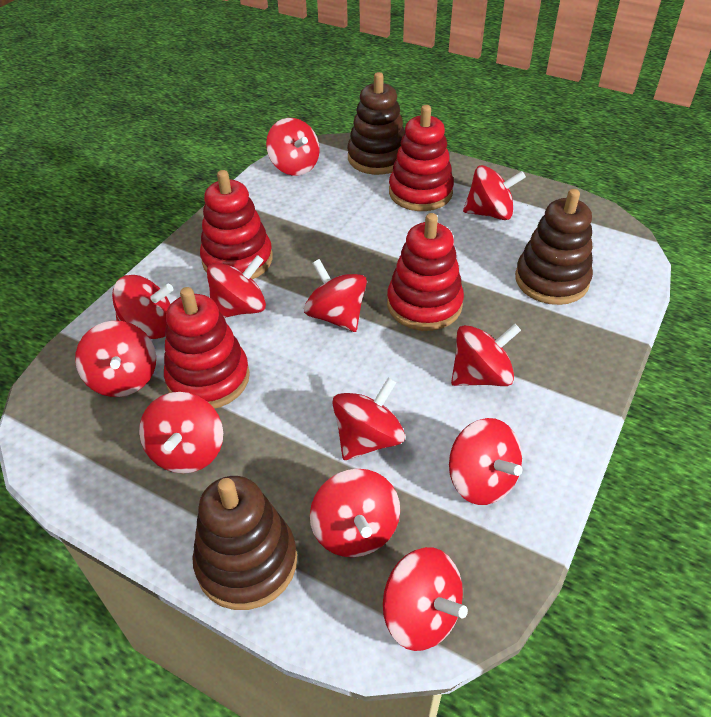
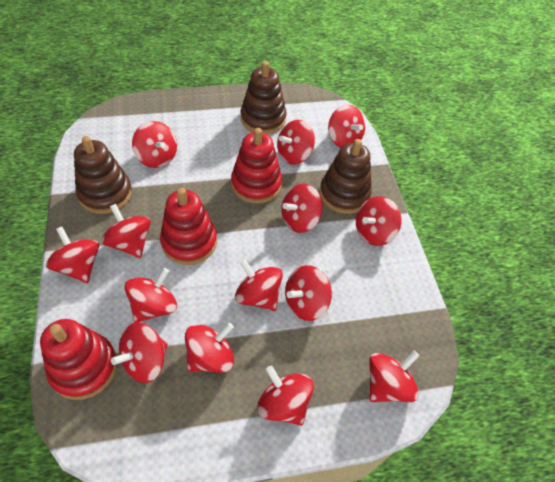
red spinning top: 12 -> 14
red stacking toy: 4 -> 3

